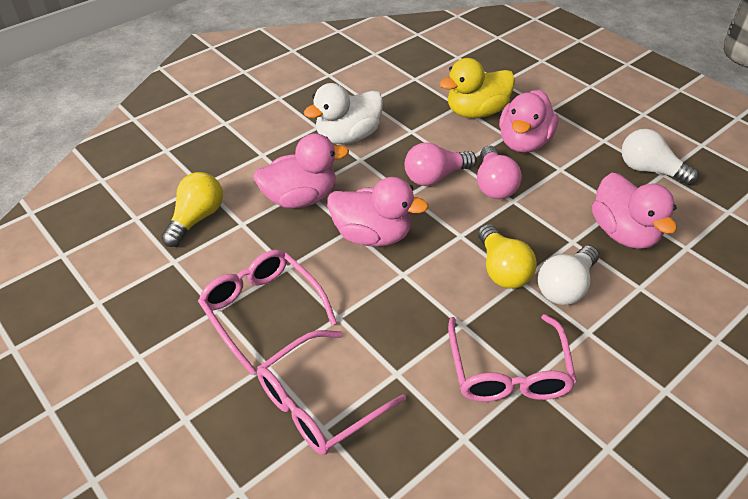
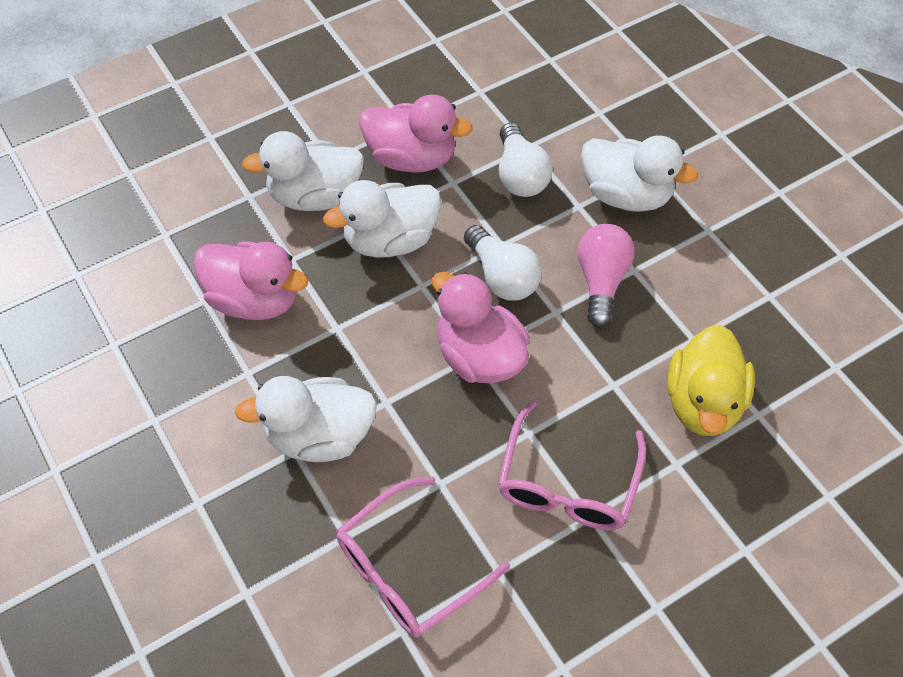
pink duck: 4 -> 3
pink glasses: 3 -> 2
pink light bulb: 2 -> 1
white duck: 1 -> 4
yellow light bulb: 2 -> 0

